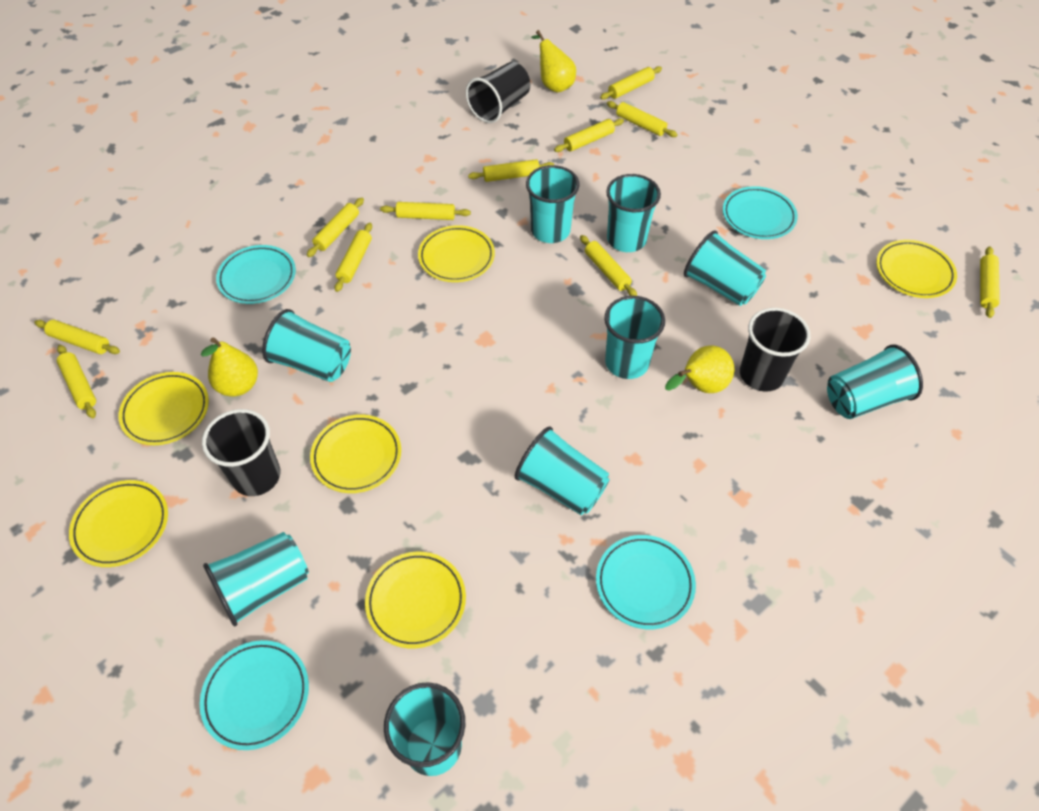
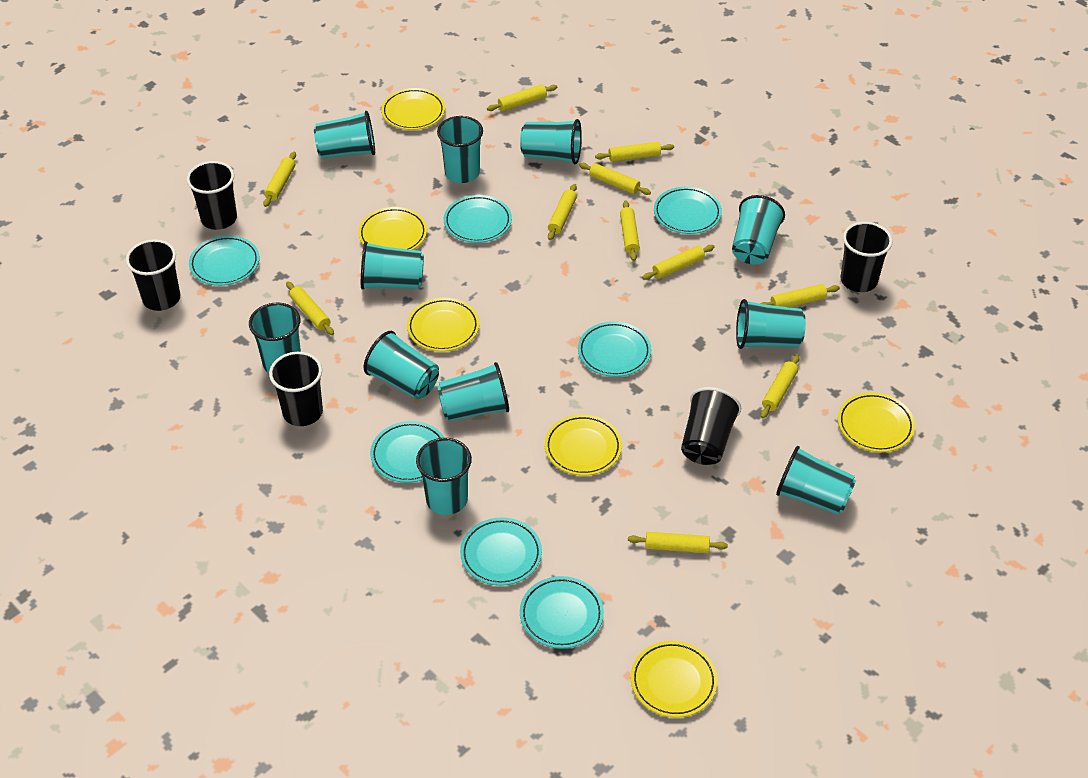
black cup: 3 -> 5
turquoise cup: 9 -> 11
turquoise plate: 4 -> 7
yellow pear: 3 -> 0

